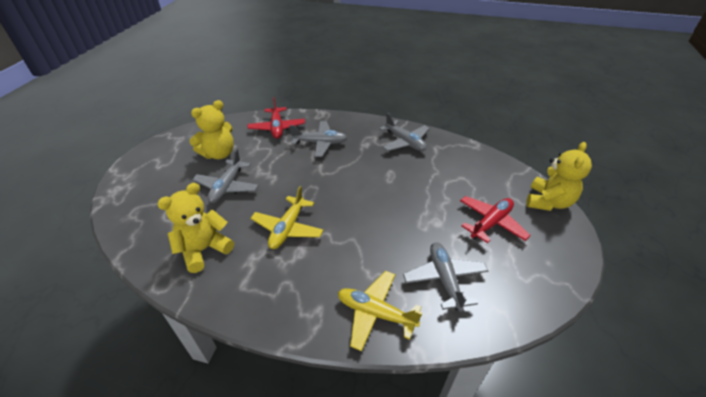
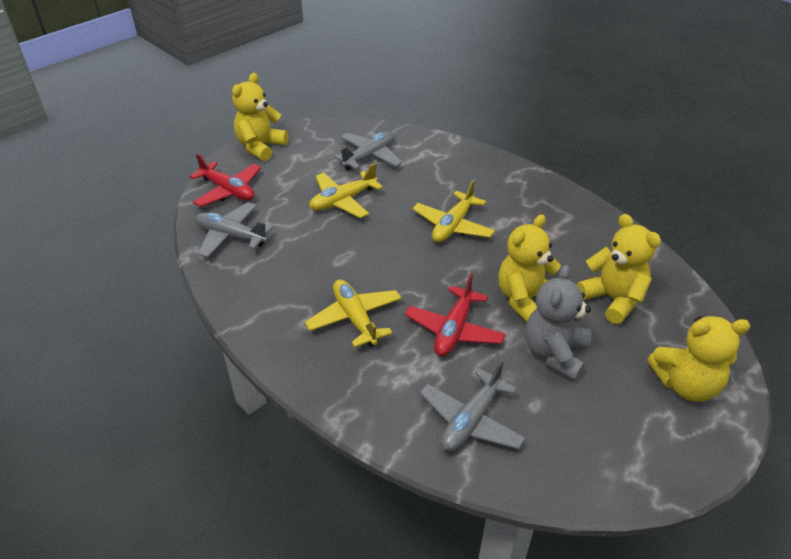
grey plane: 4 -> 3
grey teddy bear: 0 -> 1
yellow plane: 2 -> 3
yellow teddy bear: 3 -> 4

